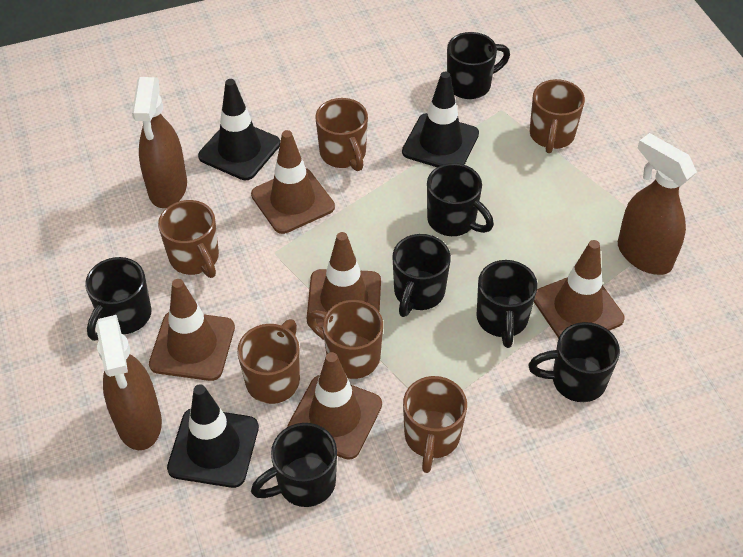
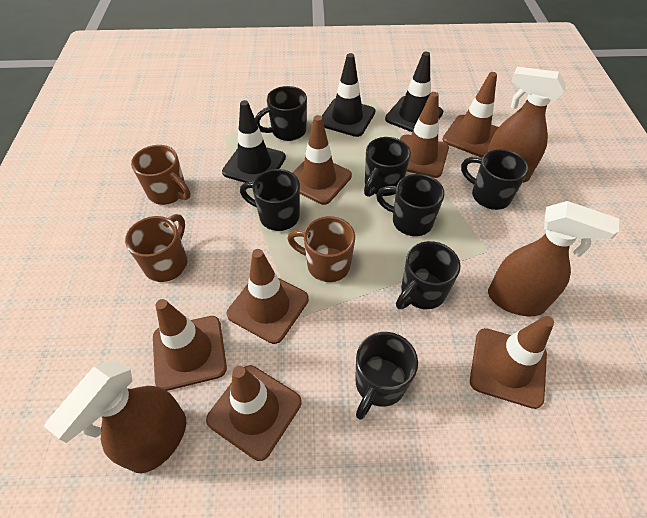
brown mug: 6 -> 3
brown traffic cone: 5 -> 7

